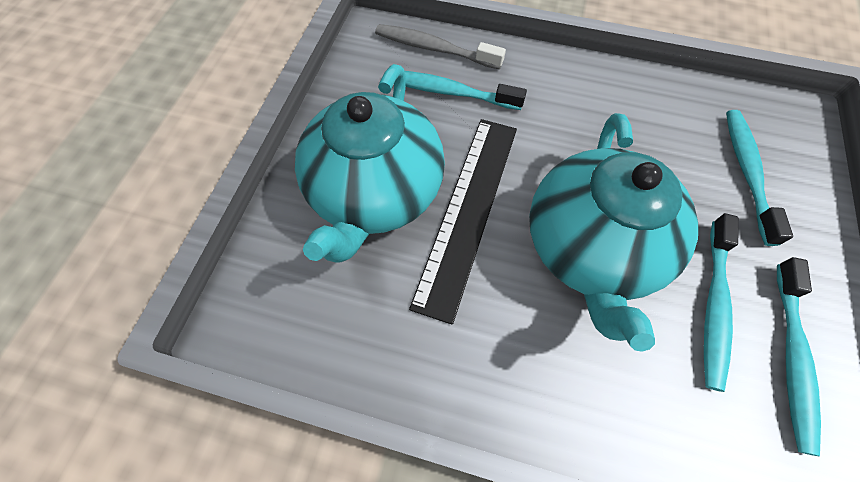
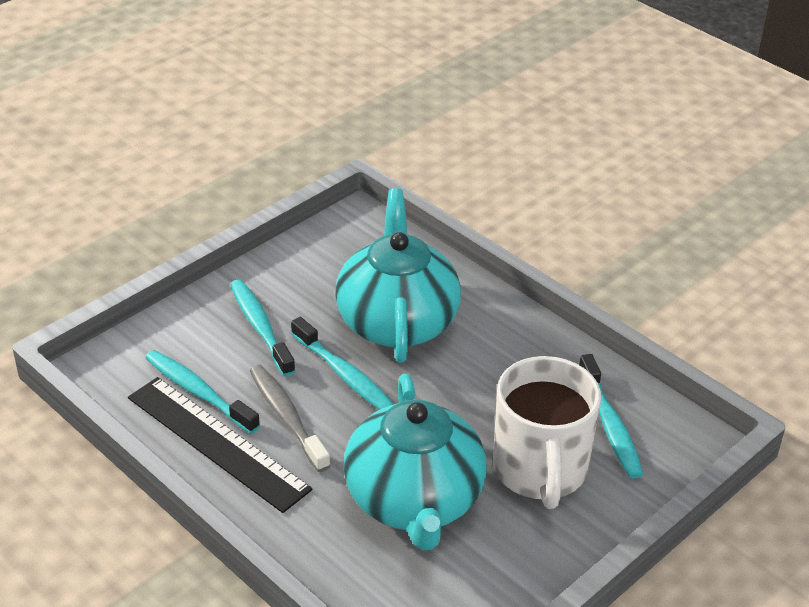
white mug: 0 -> 1

